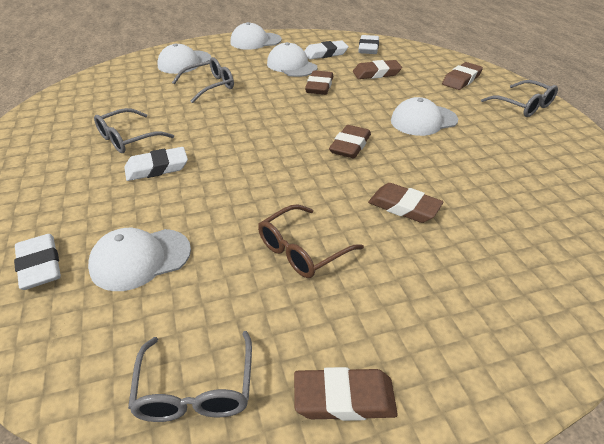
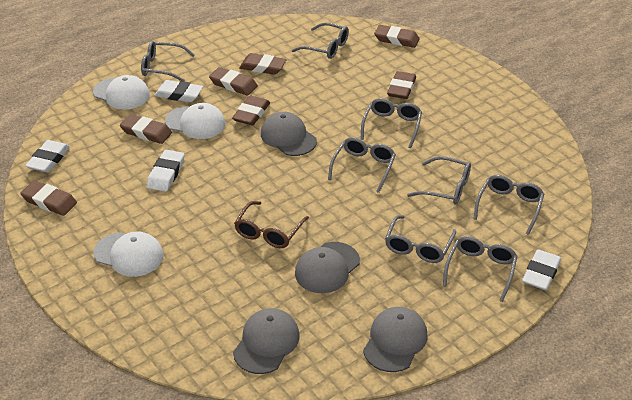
brown eraser: 6 -> 7
grey cap: 0 -> 4
grey glasses: 4 -> 8
white cap: 5 -> 3

